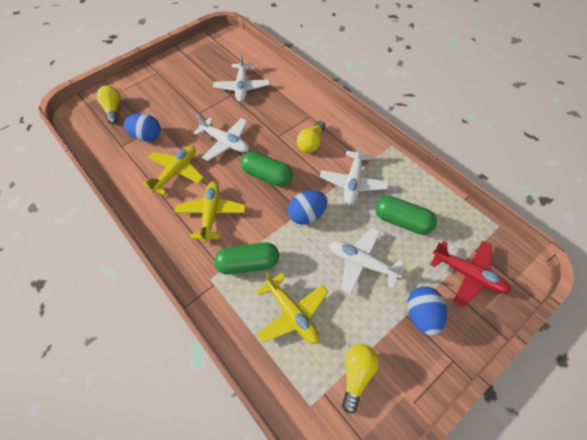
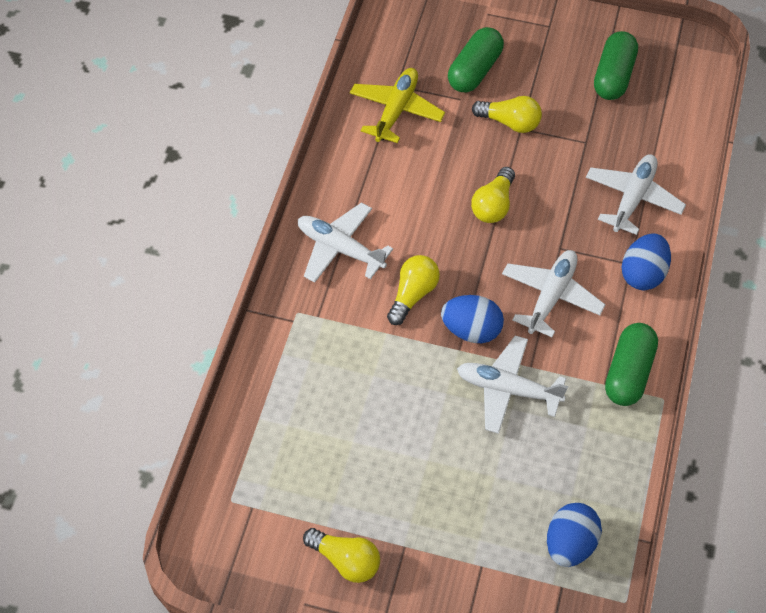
red plane: 1 -> 0
yellow light bulb: 3 -> 4
yellow plane: 3 -> 1

